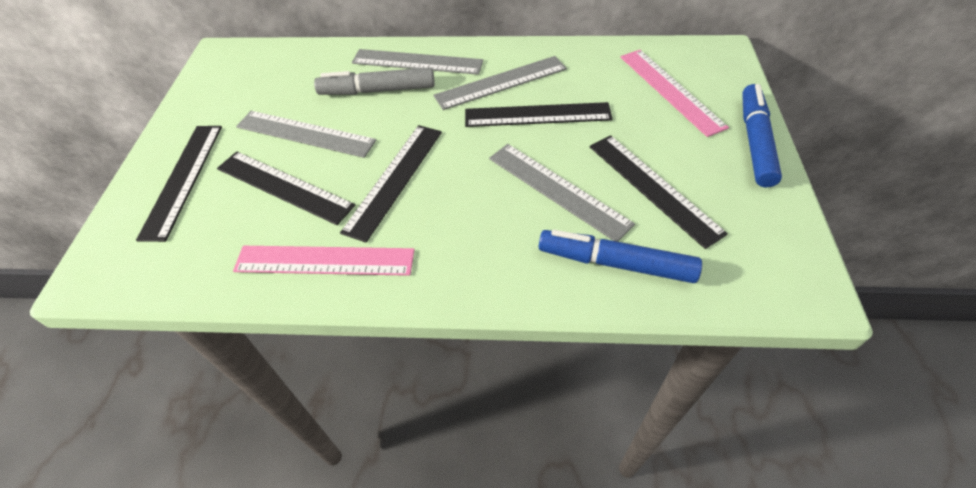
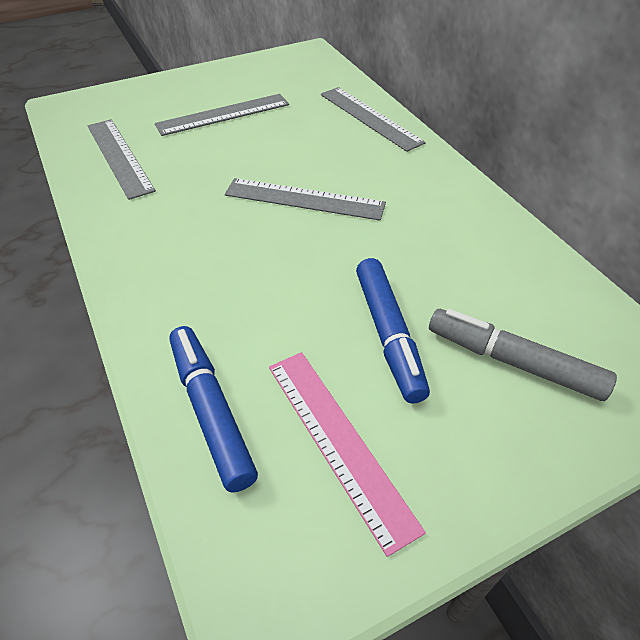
black ruler: 5 -> 0
pink ruler: 2 -> 1

